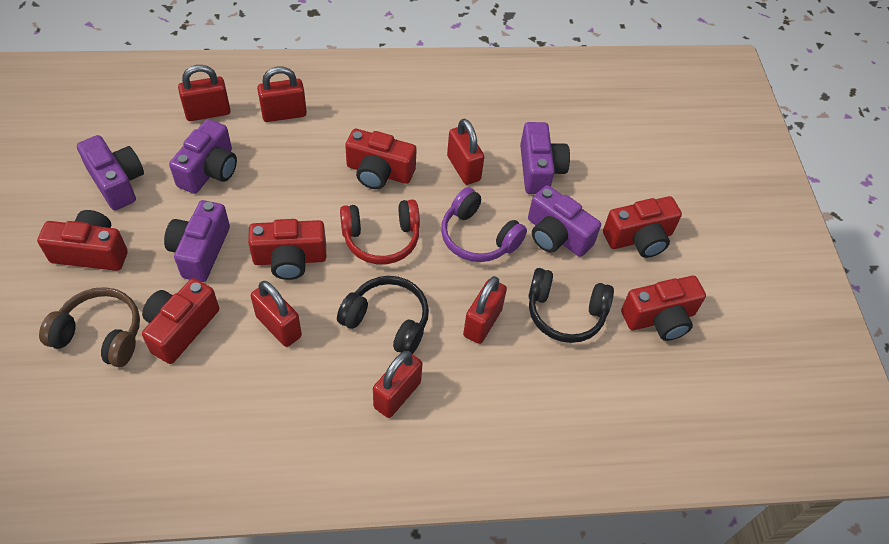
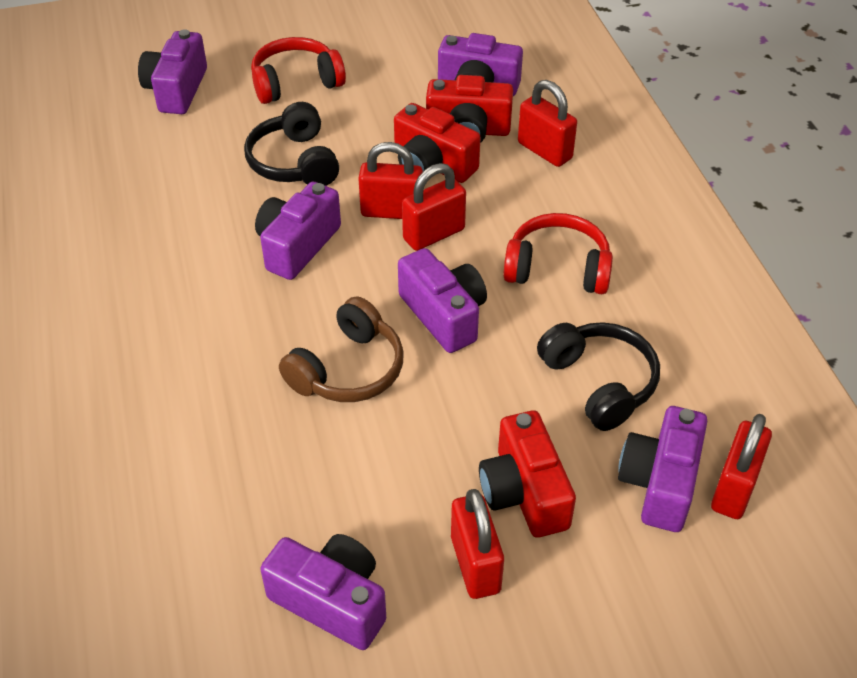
purple camera: 5 -> 6
purple headphones: 1 -> 0
red camera: 6 -> 3
red headphones: 1 -> 2
red padlock: 6 -> 5

